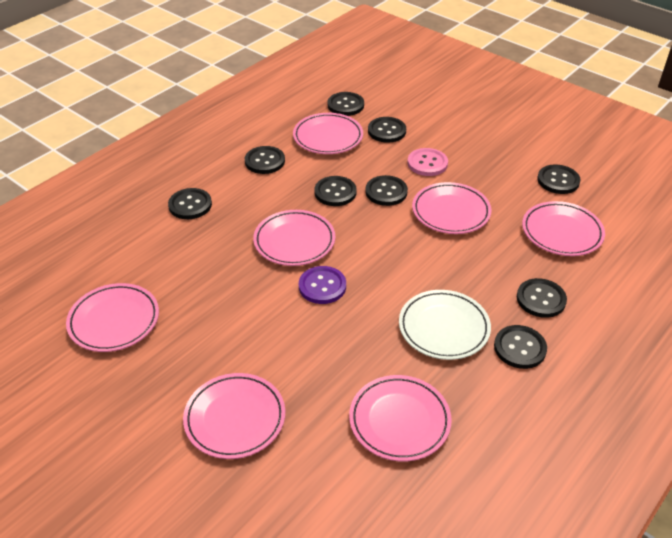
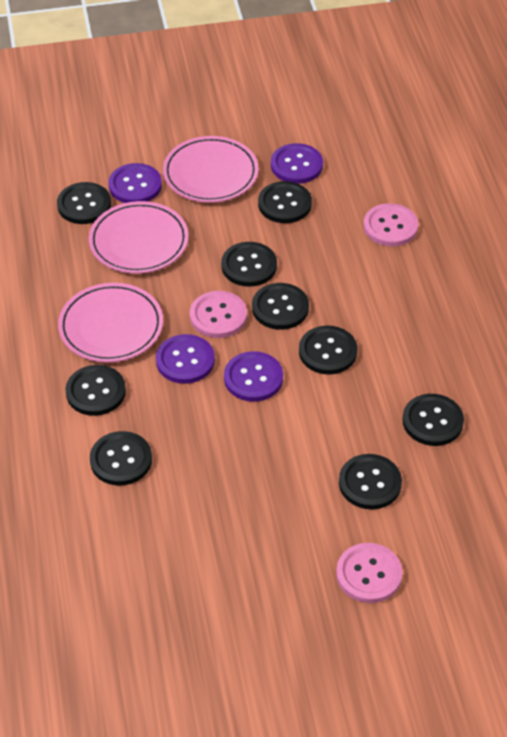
pink button: 1 -> 3
pink plate: 7 -> 3
purple button: 1 -> 4
white plate: 1 -> 0

